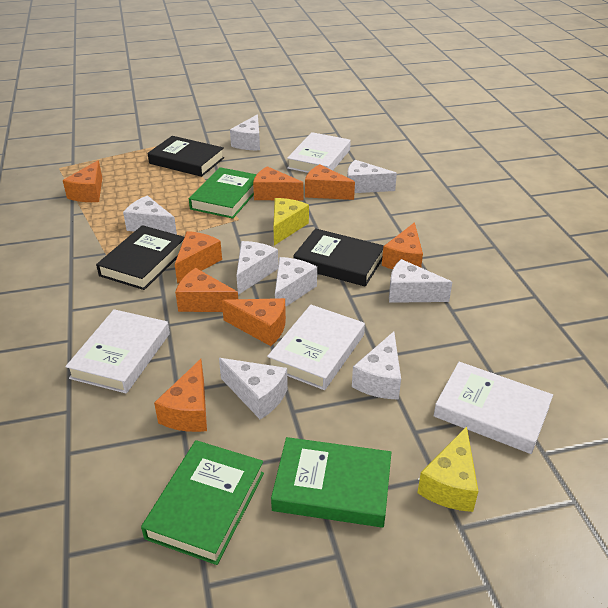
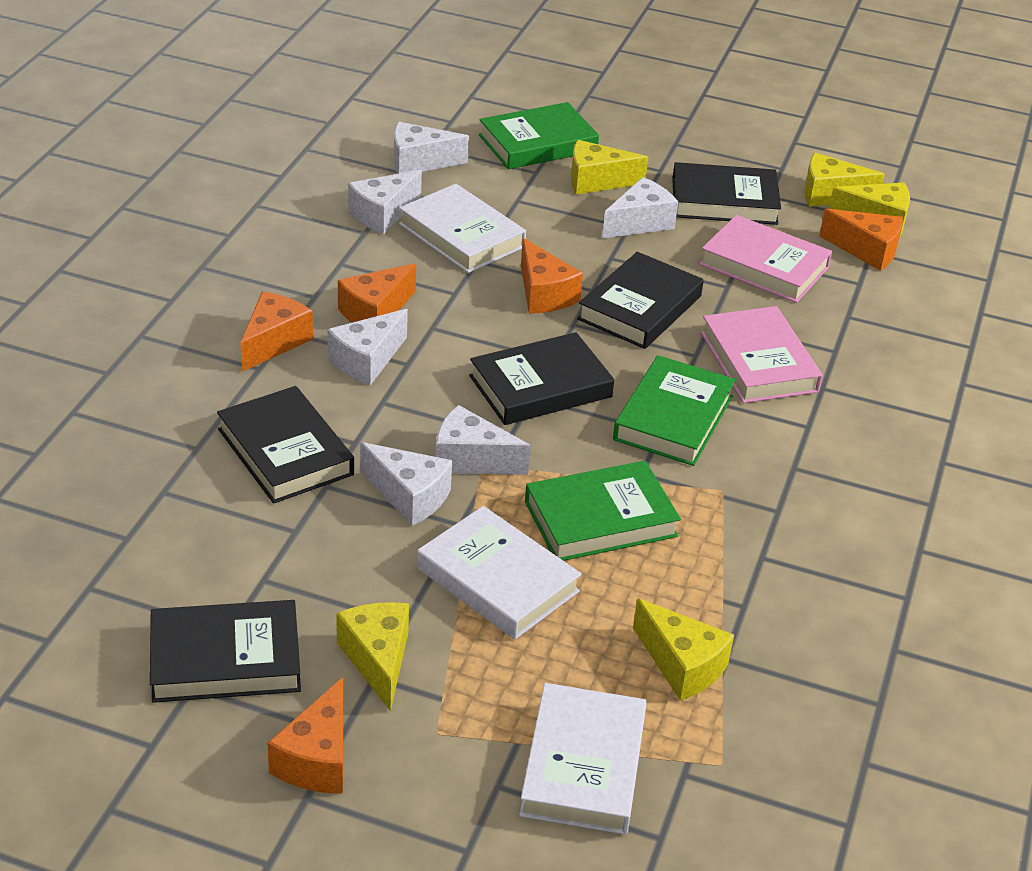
black book: 3 -> 5
orange cheese: 8 -> 5
pink book: 0 -> 2
white book: 4 -> 3
white cheese: 8 -> 6
yellow cheese: 2 -> 5

